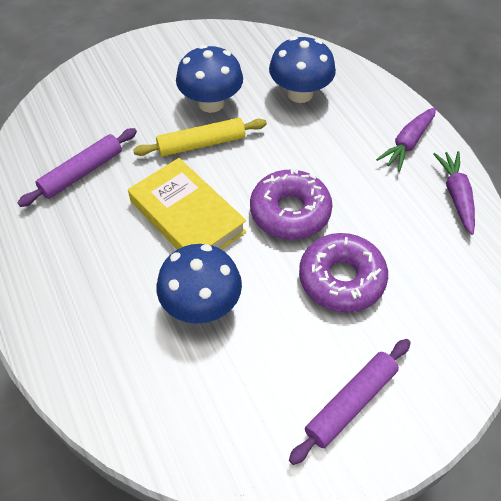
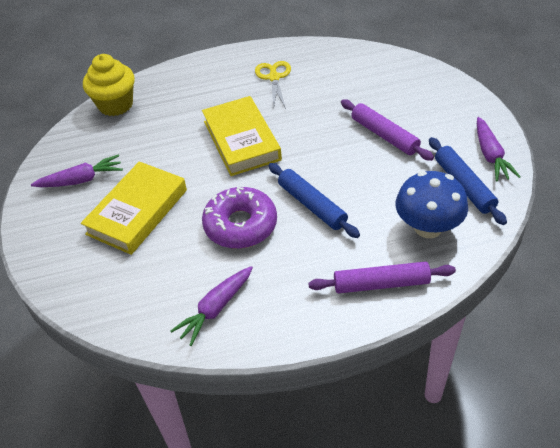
blue mushroom: 3 -> 1
blue rolling pin: 0 -> 2
purple carrot: 2 -> 3
purple donut: 2 -> 1
yellow book: 1 -> 2
yellow cupcake: 0 -> 1
yellow rolling pin: 1 -> 0
yellow scissors: 0 -> 1

